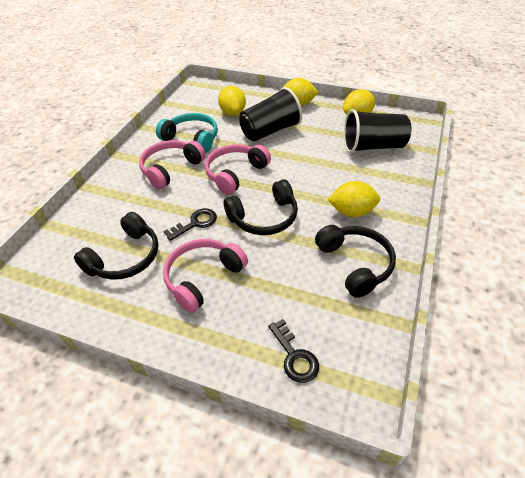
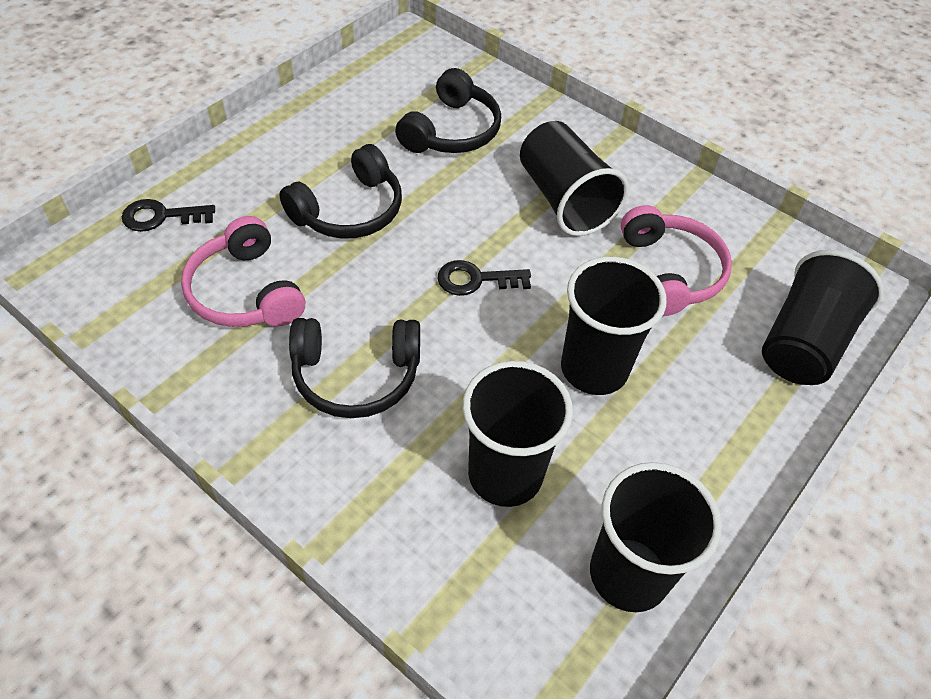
black cup: 2 -> 5
pink headphones: 3 -> 2
turquoise headphones: 1 -> 0
yellow lemon: 4 -> 0

